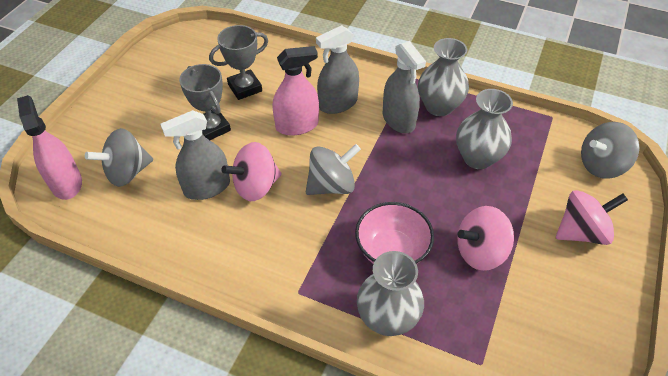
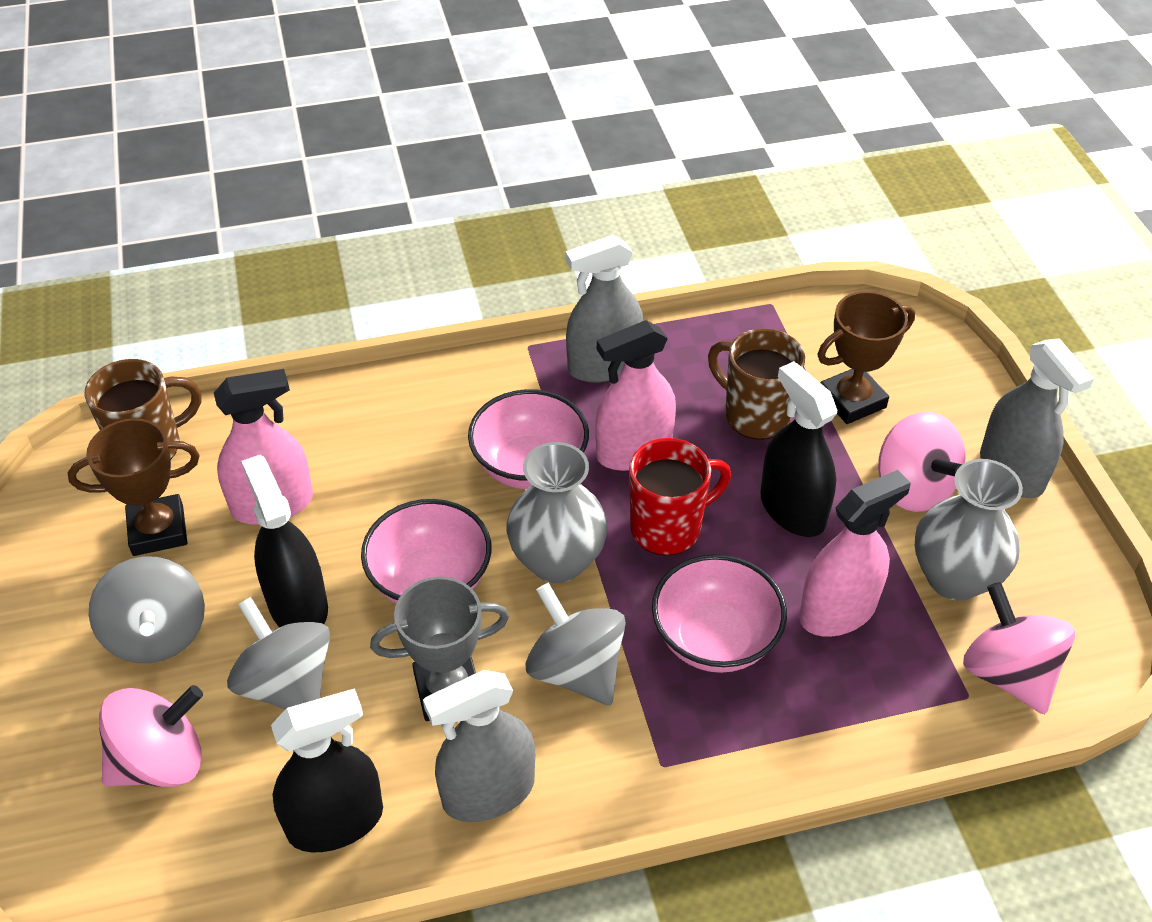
black spray bottle: 0 -> 3
brown mug: 0 -> 2
brown trophy: 0 -> 2
grey trophy: 2 -> 1
grey vase: 3 -> 2
pink bowl: 1 -> 3
pink spray bottle: 2 -> 3
red mug: 0 -> 1

